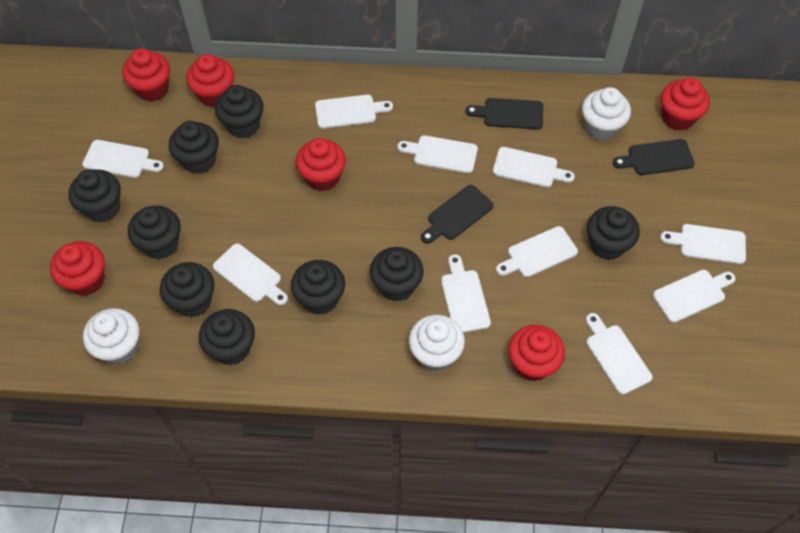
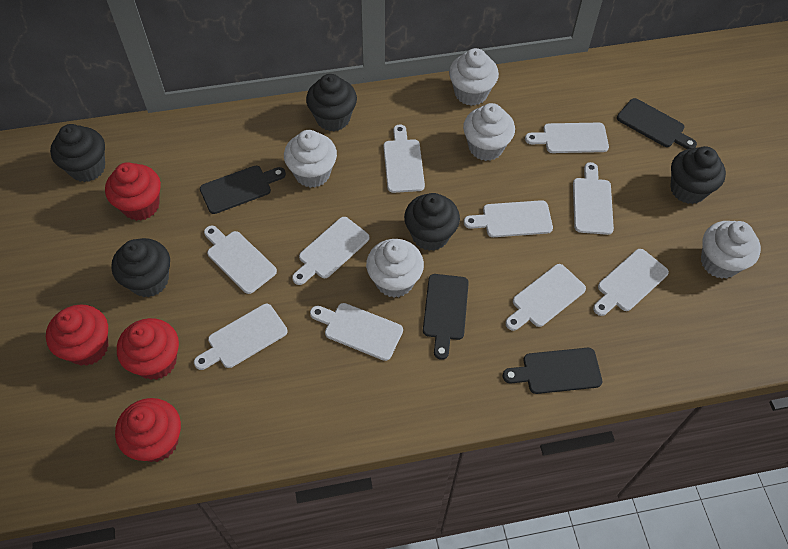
black cupcake: 9 -> 5
black cutting board: 3 -> 4
red cupcake: 6 -> 4
white cupcake: 3 -> 5

